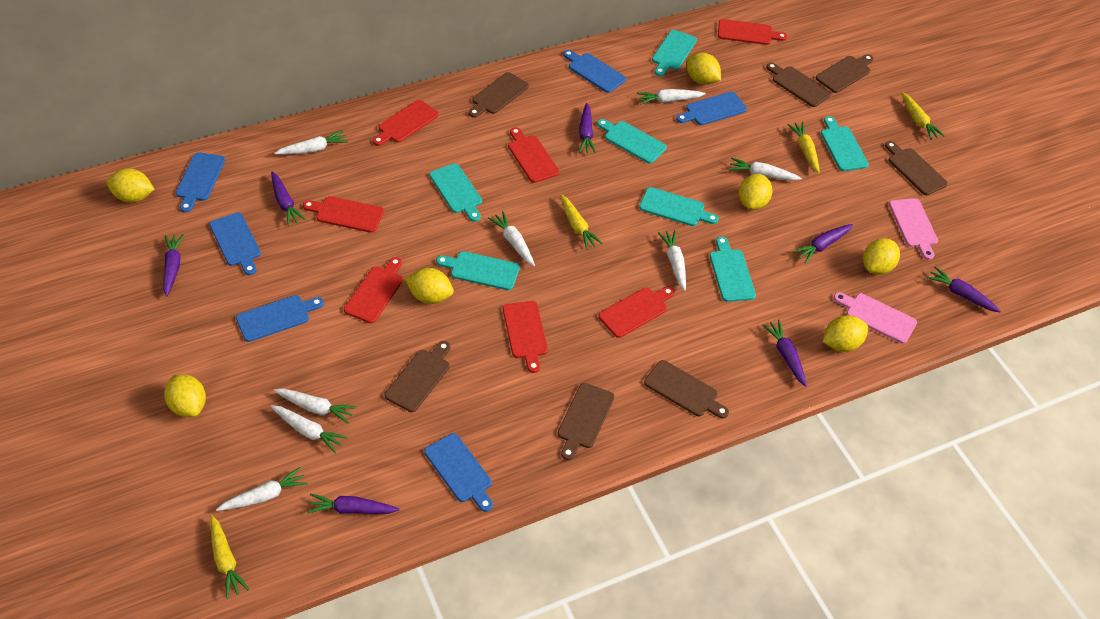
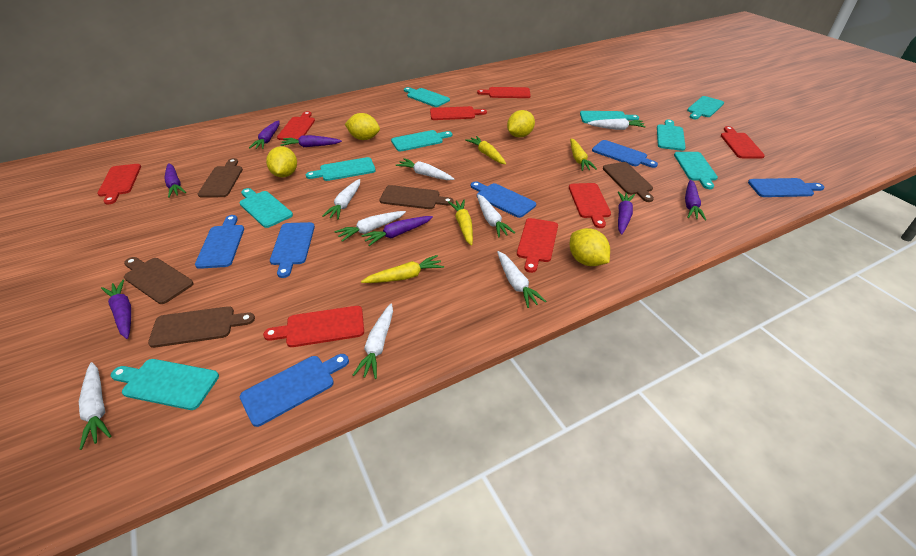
brown cutting board: 7 -> 5
pink cutting board: 2 -> 0
red cutting board: 7 -> 8
turquoise cutting board: 7 -> 9
yellow lemon: 7 -> 4

